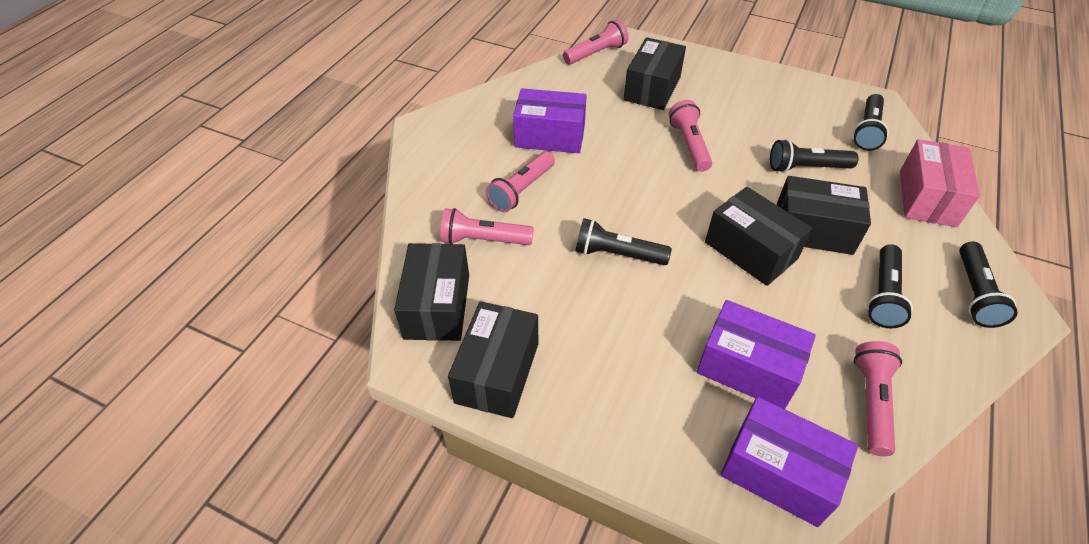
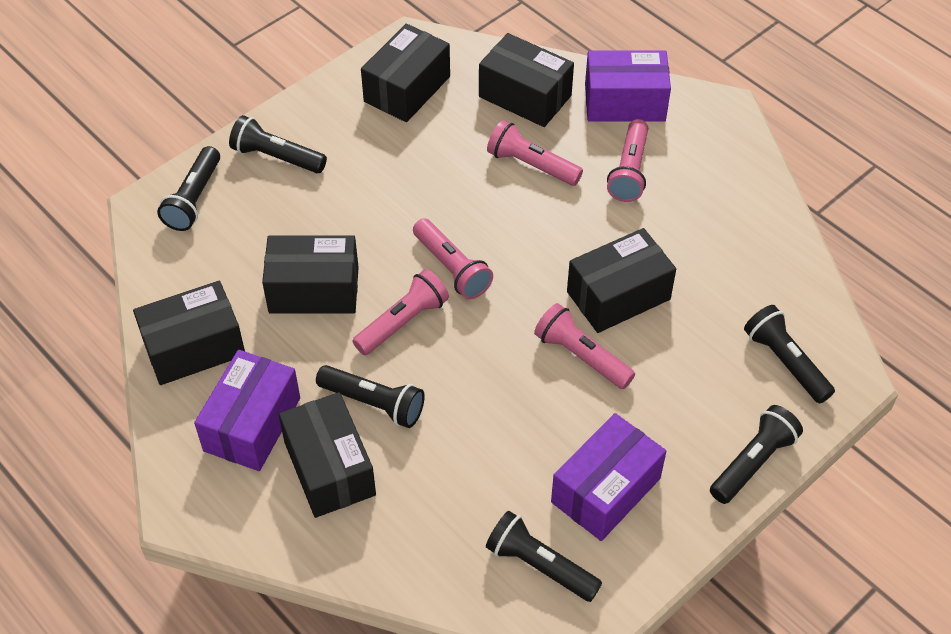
black box: 5 -> 6
black flashlight: 5 -> 6
pink box: 1 -> 0

